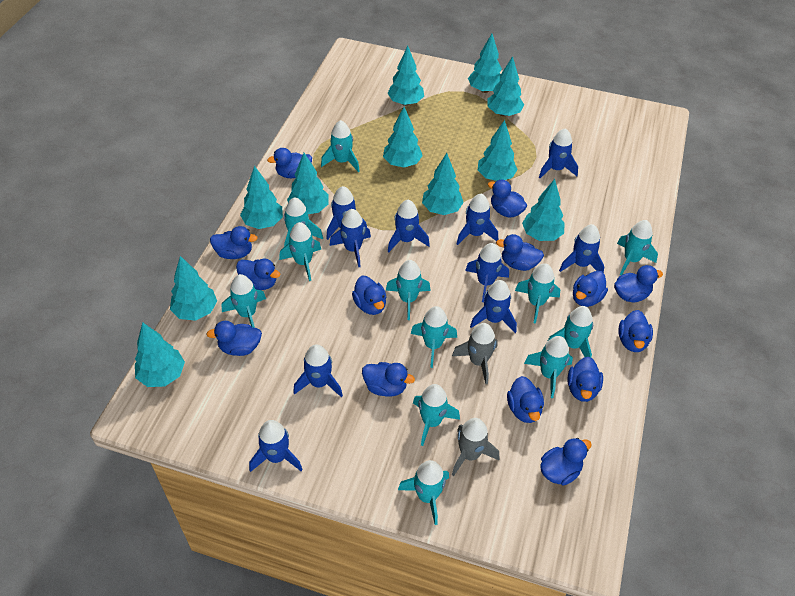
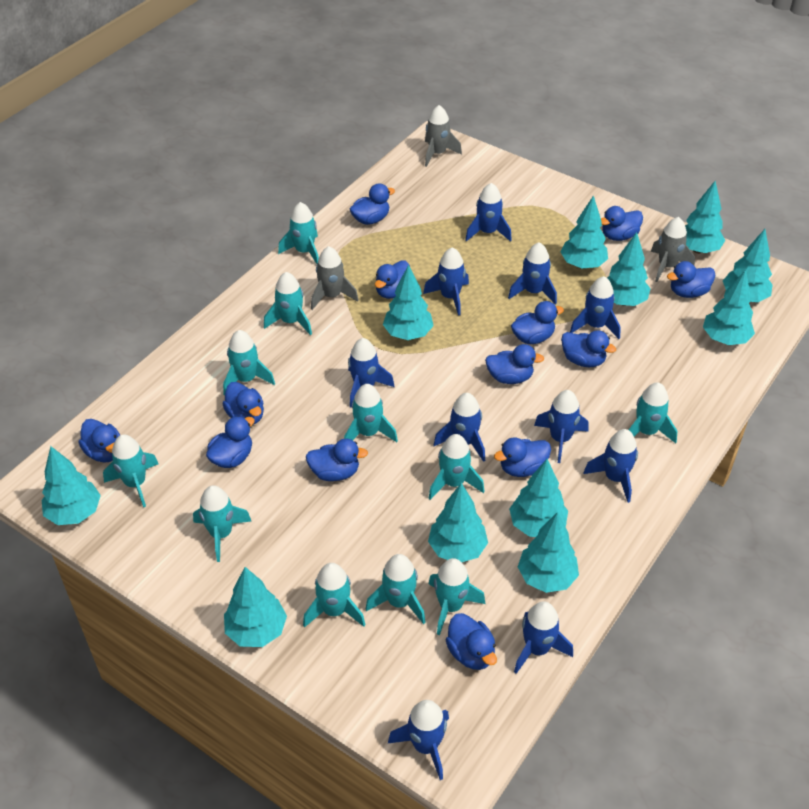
blue duck: 14 -> 13
grey rocket: 2 -> 3
turquoise rocket: 12 -> 11

